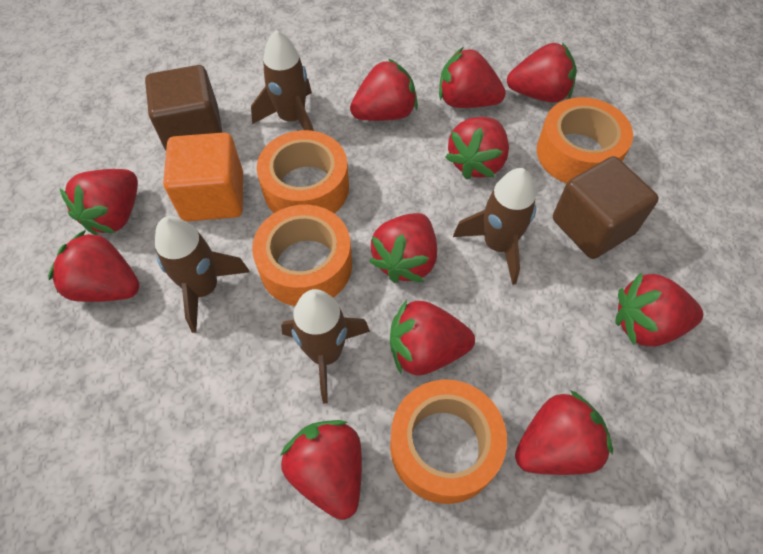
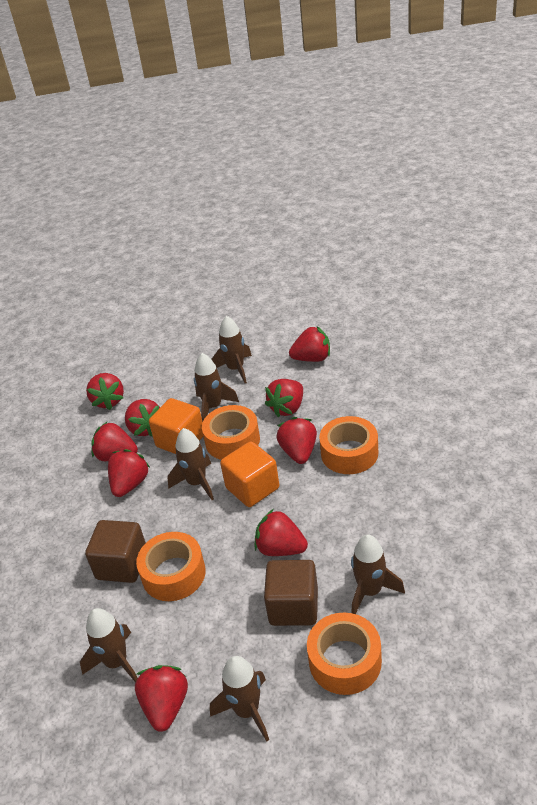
brown rocket: 4 -> 6
orange cube: 1 -> 2
red strawberry: 11 -> 9

